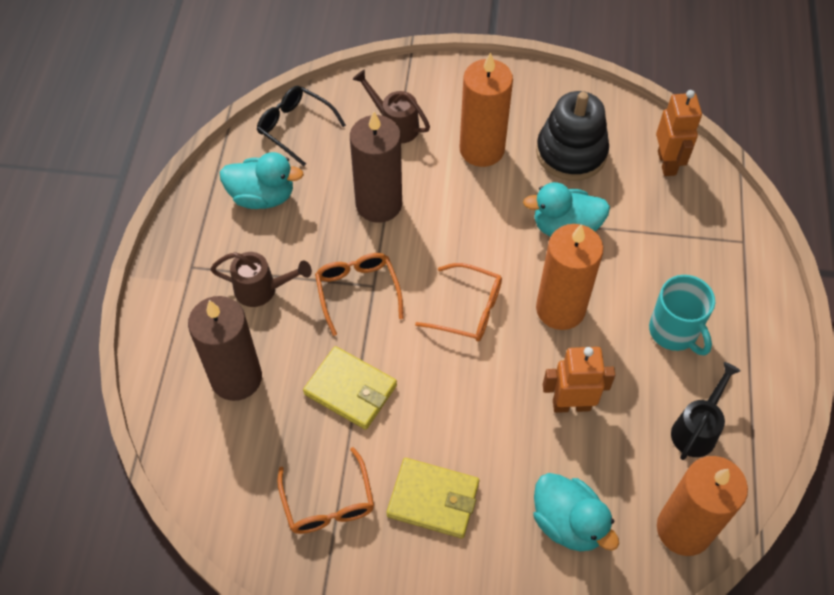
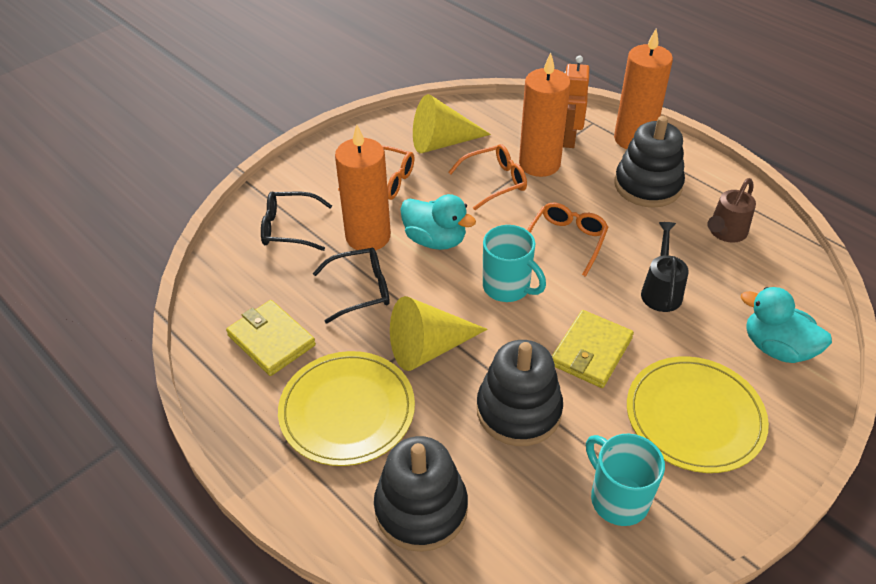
black glasses: 1 -> 2
black stacking toy: 1 -> 3
brown candle: 2 -> 0
brown watering can: 2 -> 1
orange robot: 2 -> 1
turquoise duck: 3 -> 2
turquoise mug: 1 -> 2
yellow cone: 0 -> 2
yellow plate: 0 -> 2

